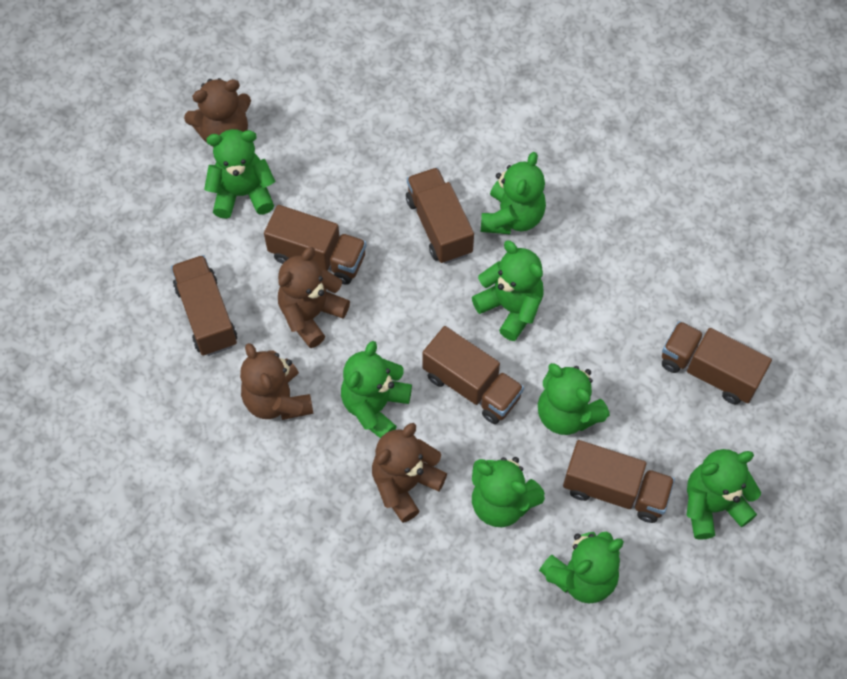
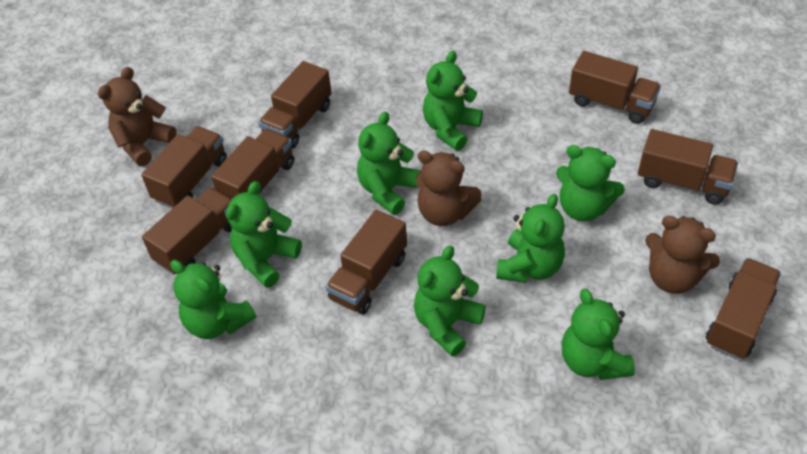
brown teddy bear: 4 -> 3
brown truck: 6 -> 8

